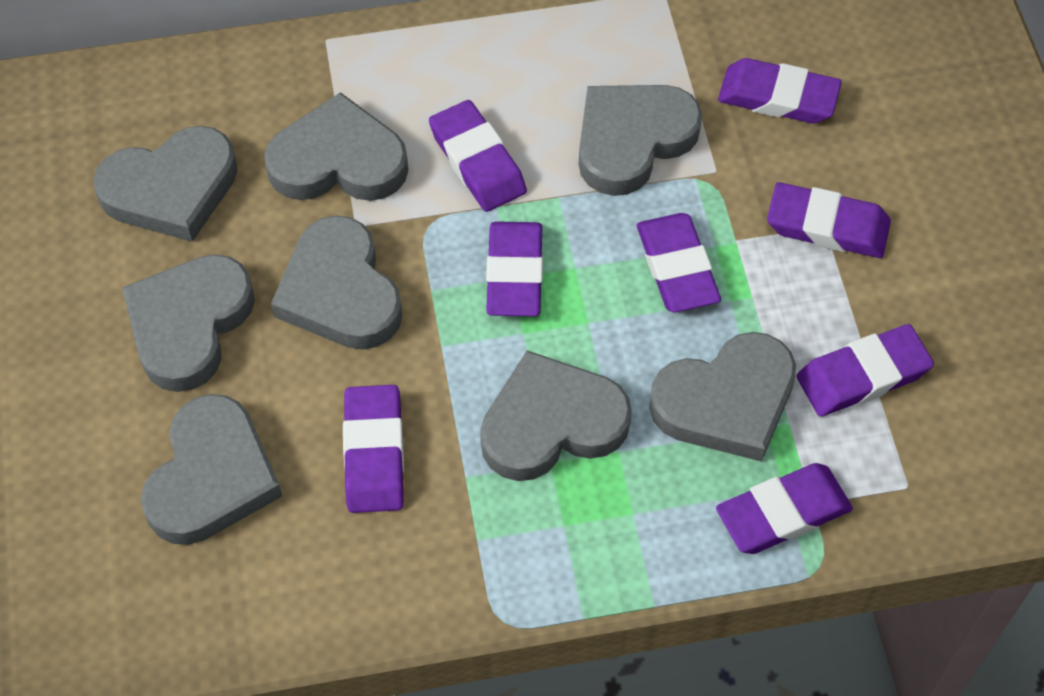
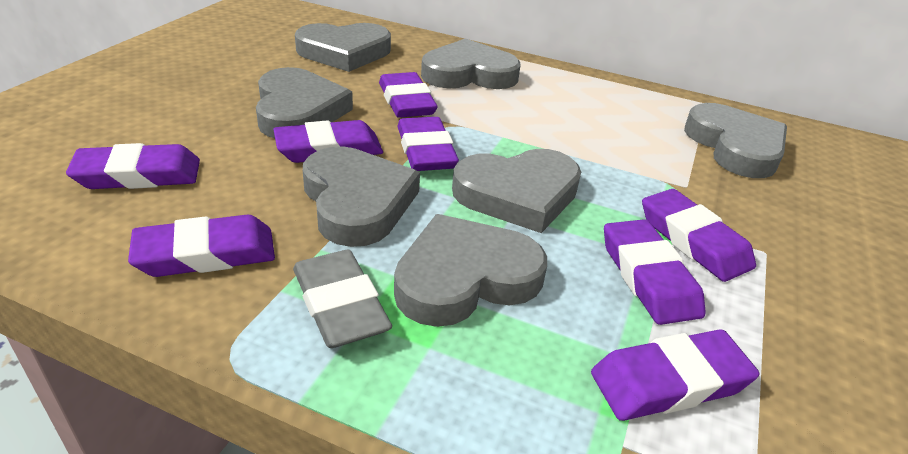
grey eraser: 0 -> 1
grey heart: 8 -> 7

